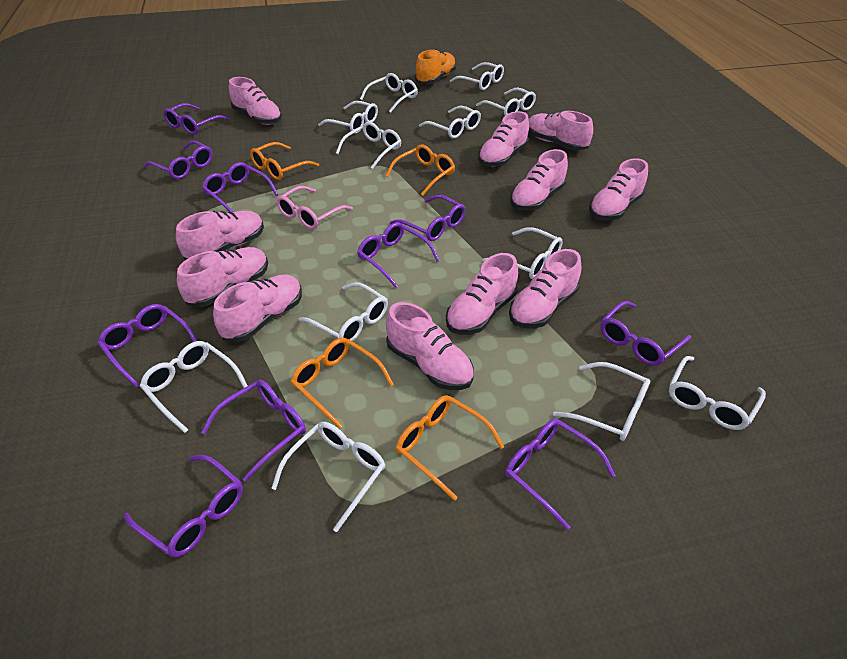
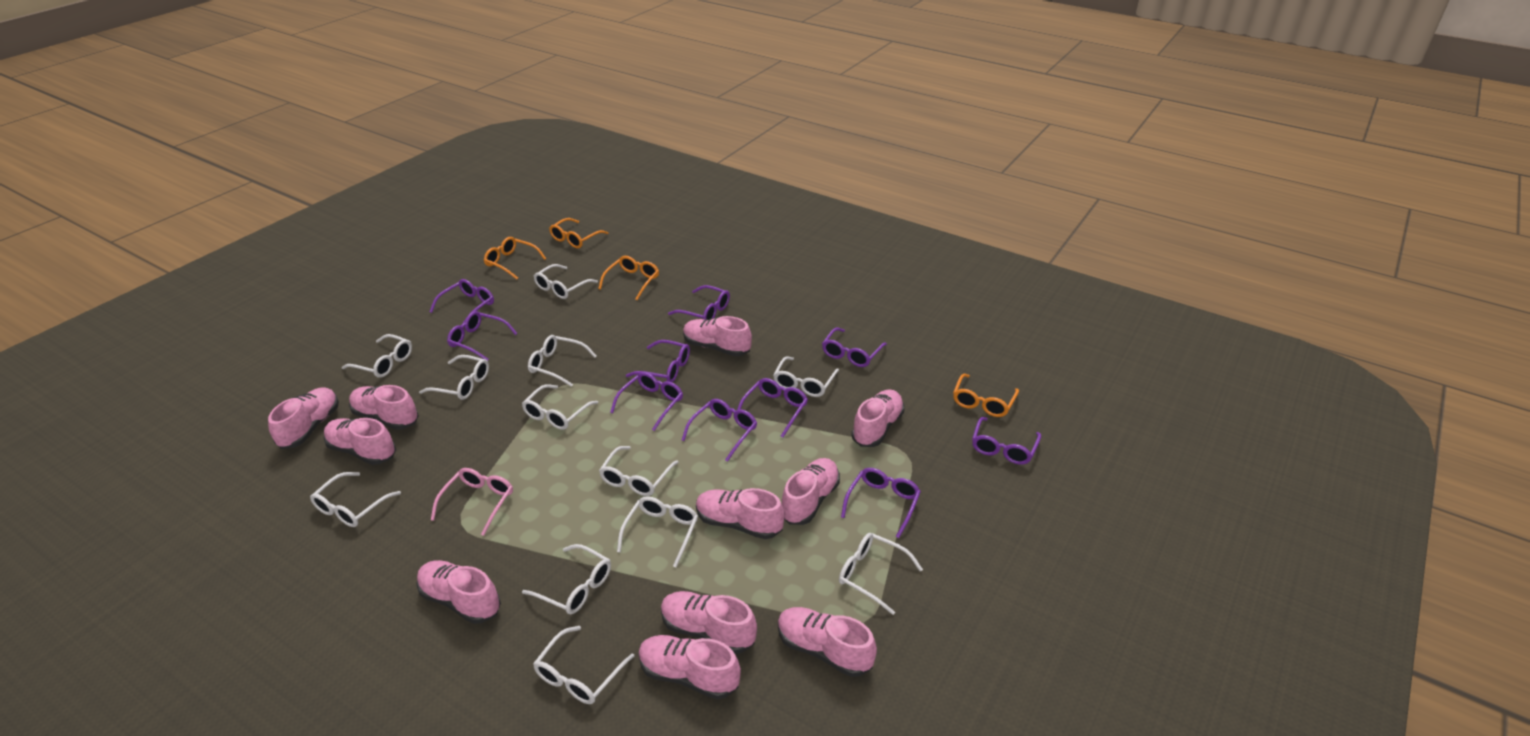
orange shoe: 1 -> 0

